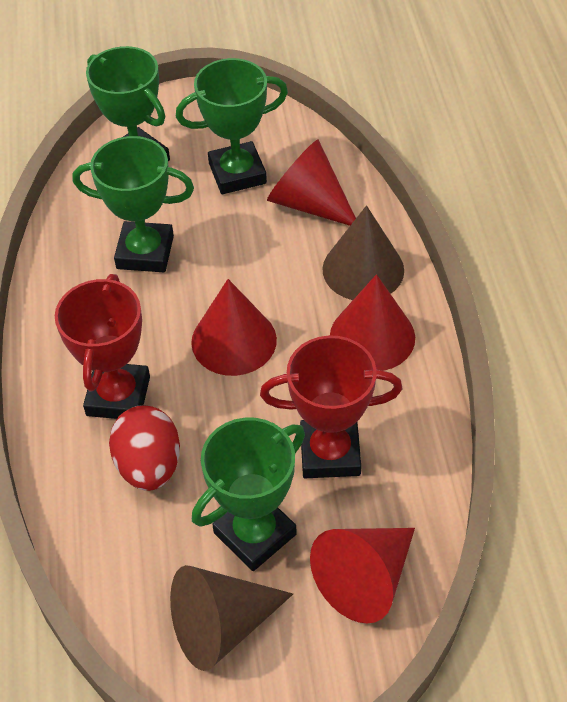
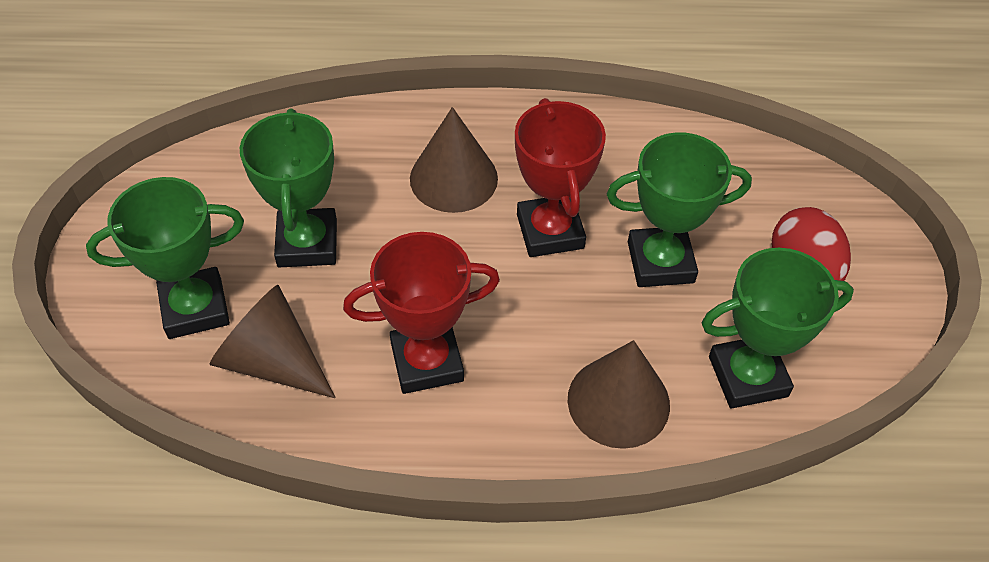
brown cone: 2 -> 3
red cone: 4 -> 0

